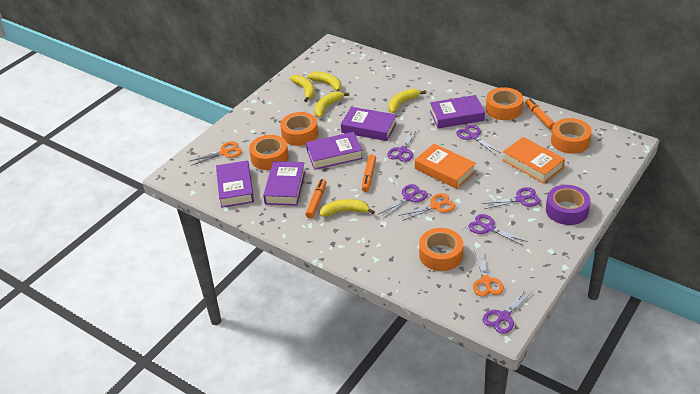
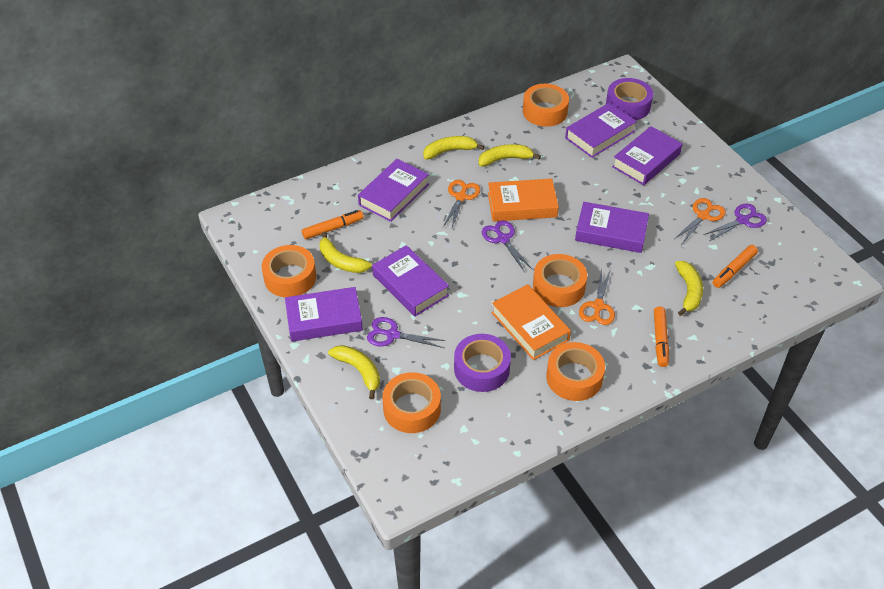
purple book: 5 -> 6
purple scissors: 6 -> 3
purple tape: 1 -> 2

